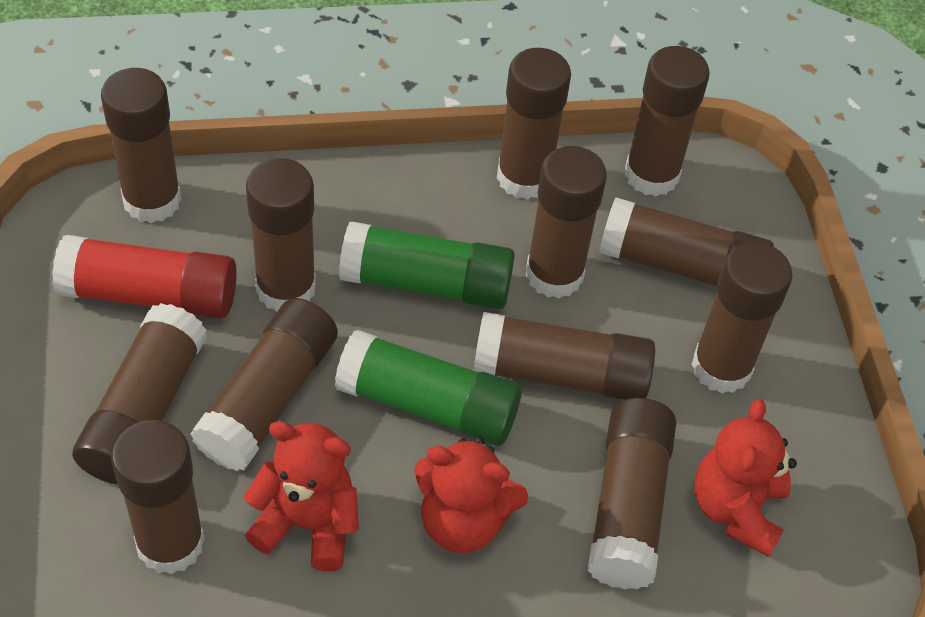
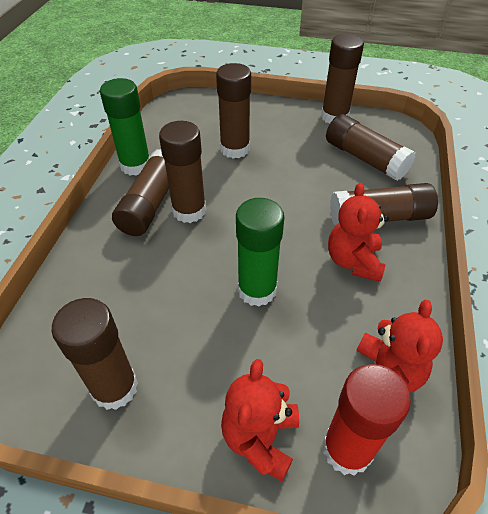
brown glue stick: 12 -> 7

